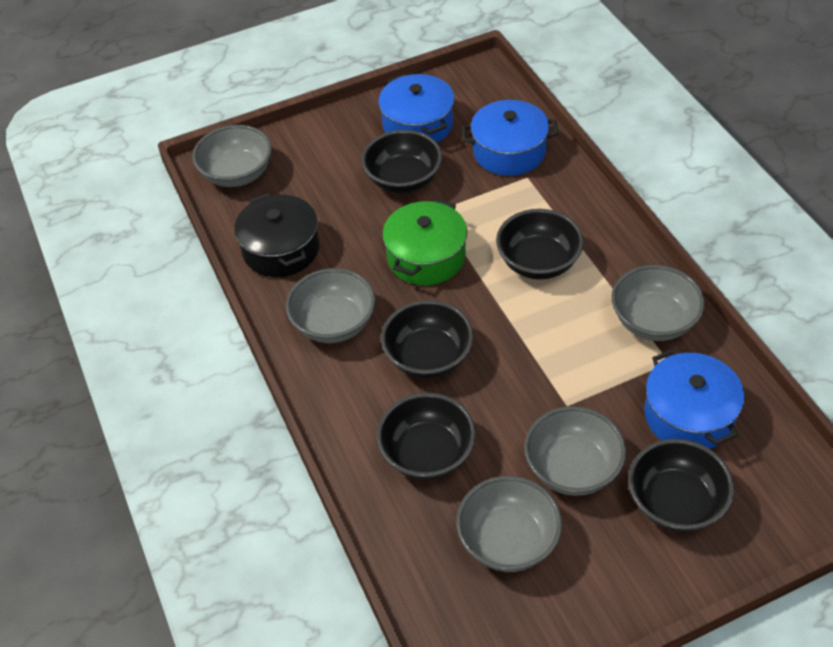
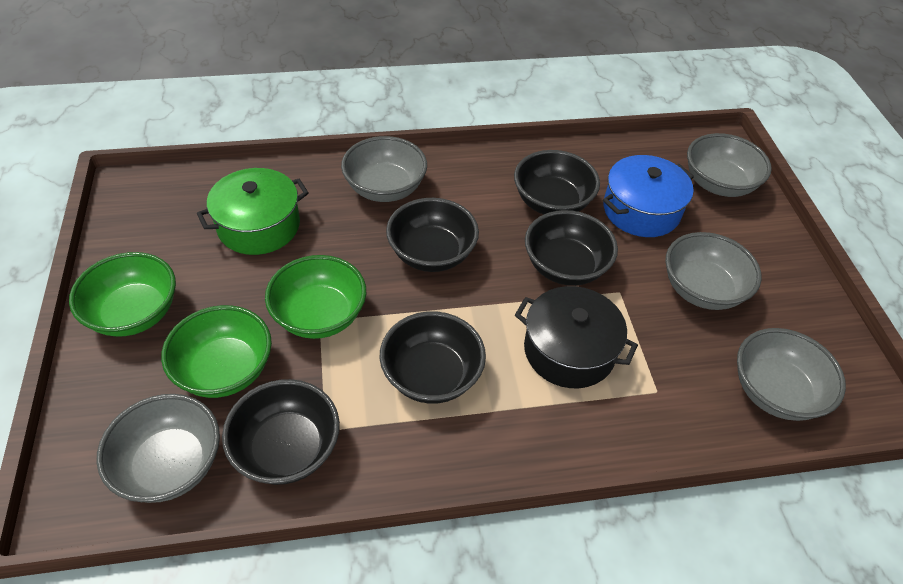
blue pot: 3 -> 1
green bowl: 0 -> 3

